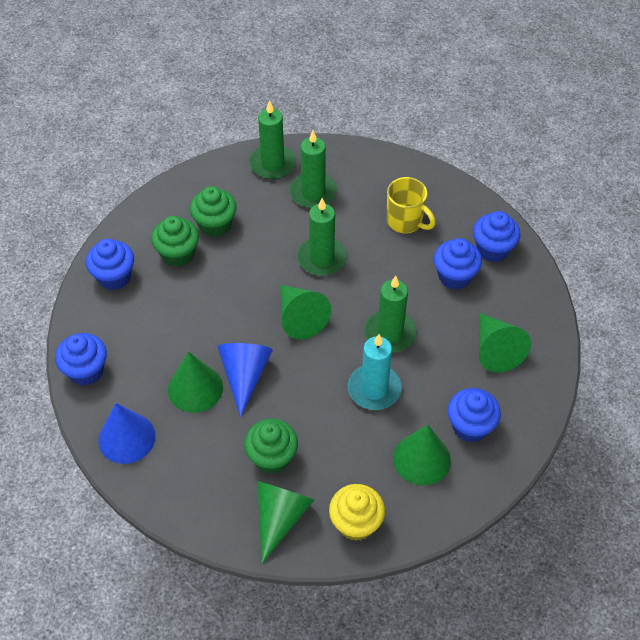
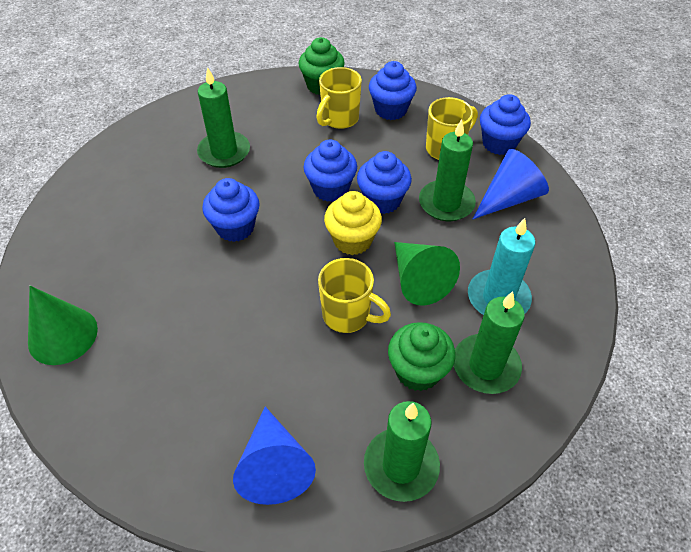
green cone: 5 -> 2
green cupcake: 3 -> 2
yellow mug: 1 -> 3

